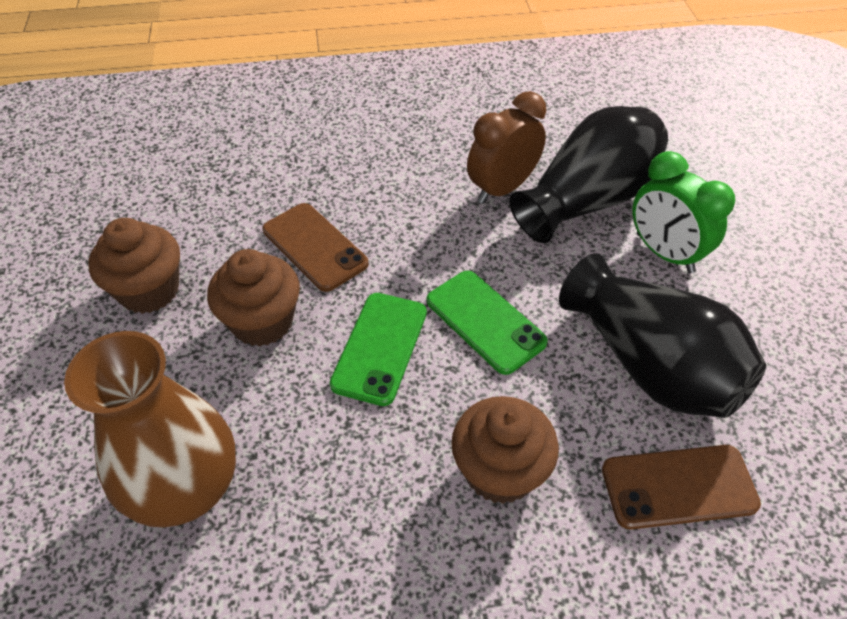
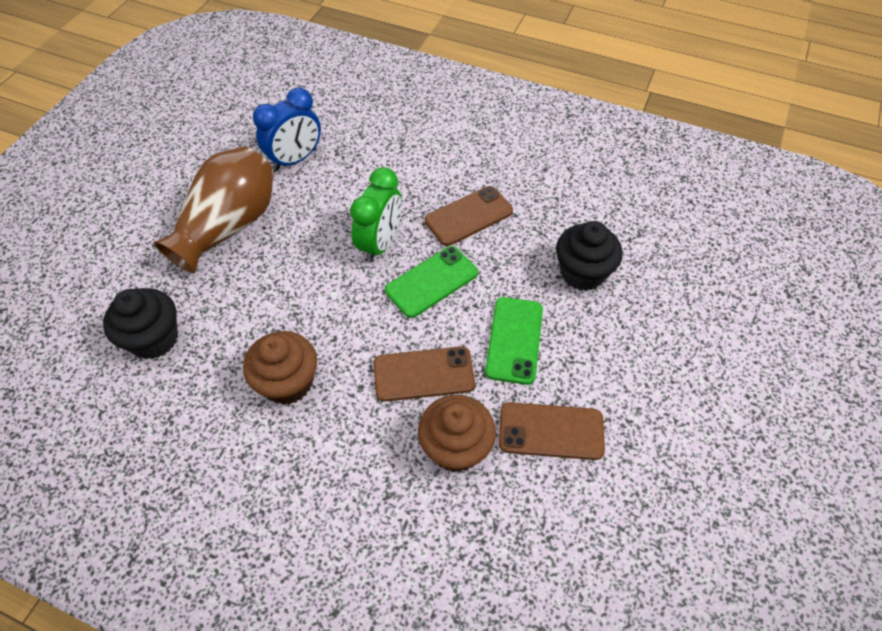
black cupcake: 0 -> 2
black vase: 2 -> 0
blue clock: 0 -> 1
brown clock: 1 -> 0
brown cupcake: 3 -> 2
brown phone: 2 -> 3

